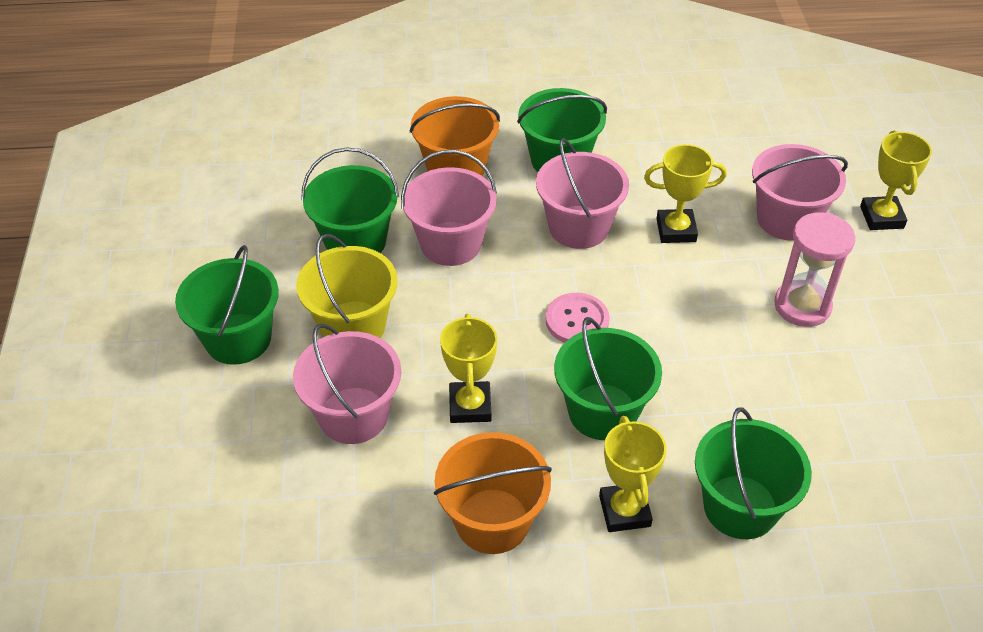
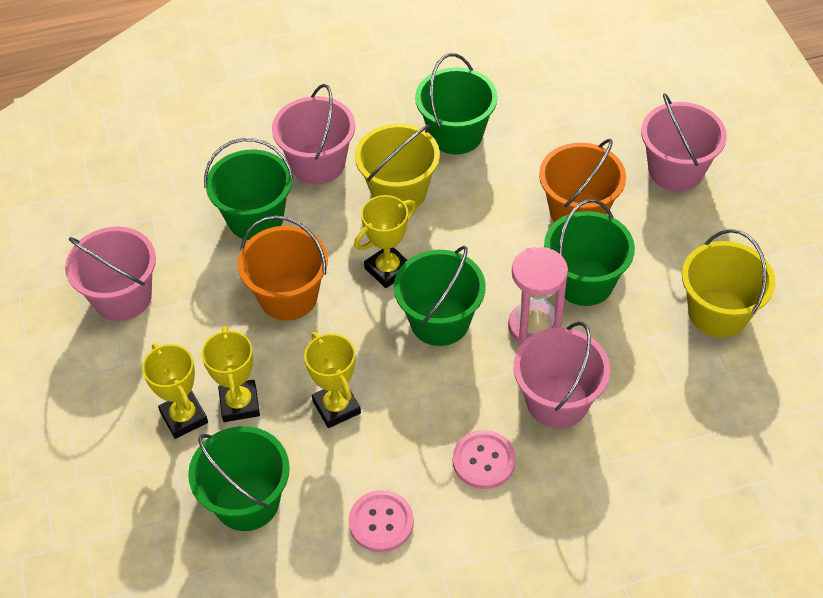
pink button: 1 -> 2
yellow bucket: 1 -> 2

